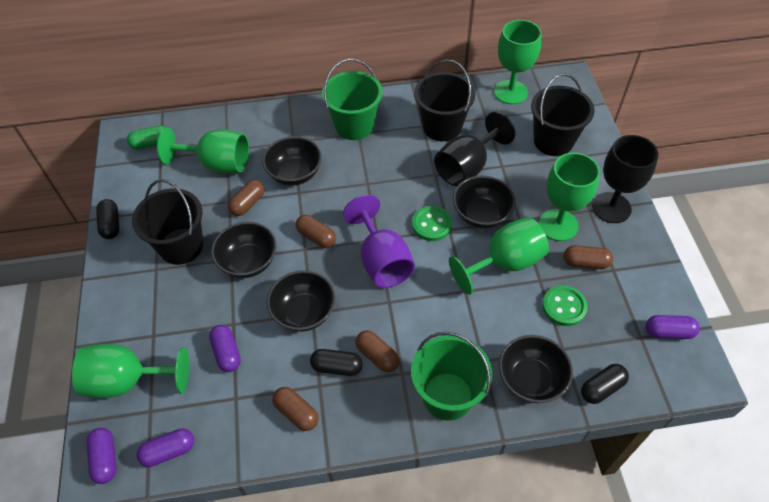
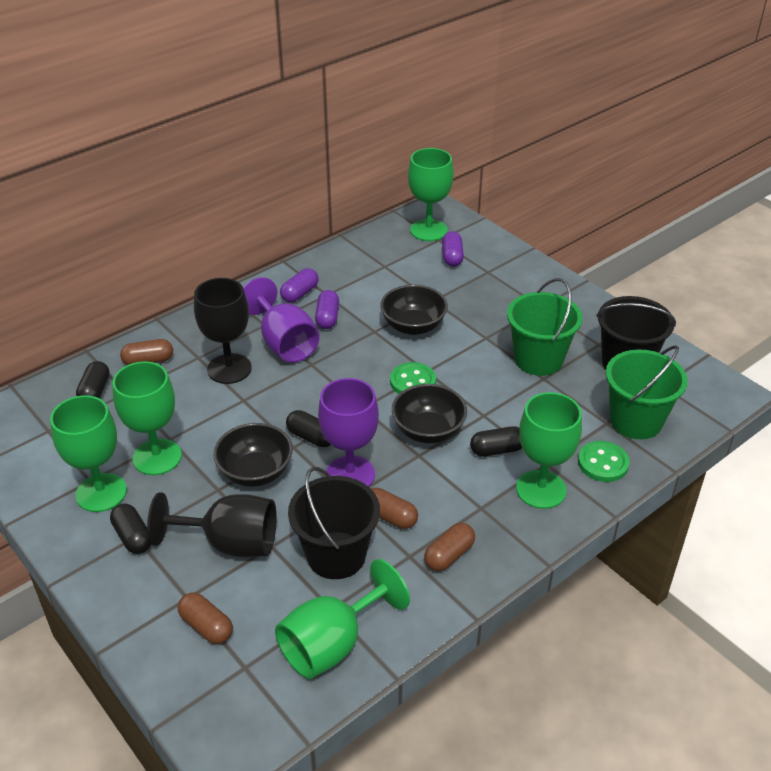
black bowl: 5 -> 3
black bucket: 3 -> 2
black capsule: 3 -> 4
brown capsule: 5 -> 4
green capsule: 1 -> 0
purple capsule: 4 -> 3
purple goblet: 1 -> 2

